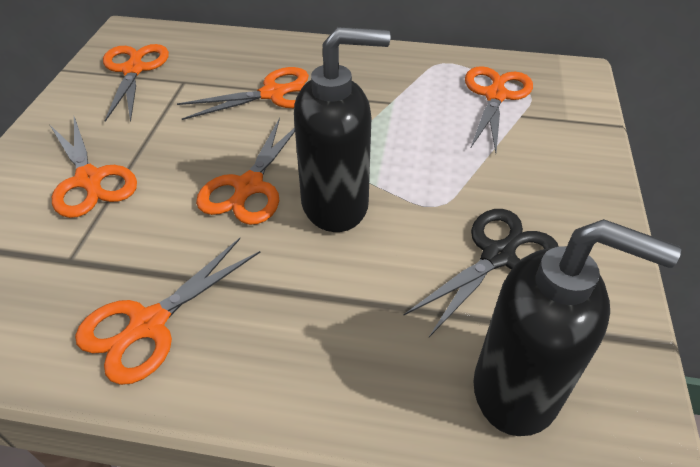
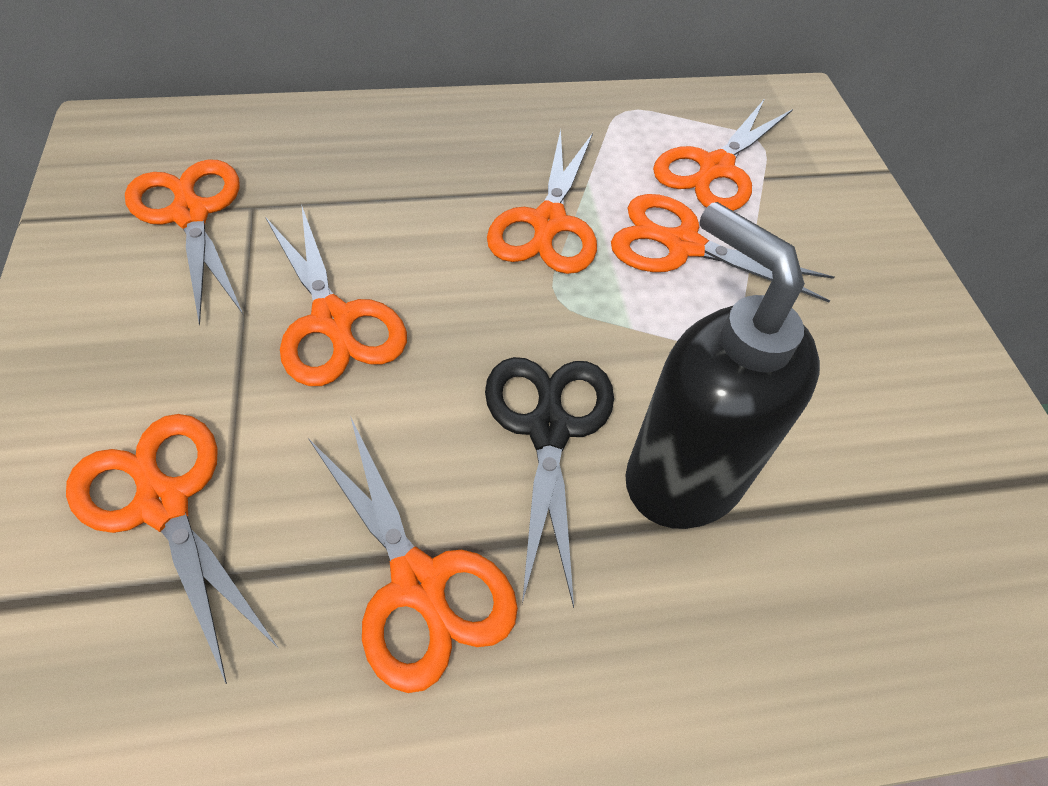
black soap dispenser: 2 -> 1
orange scissors: 6 -> 7

